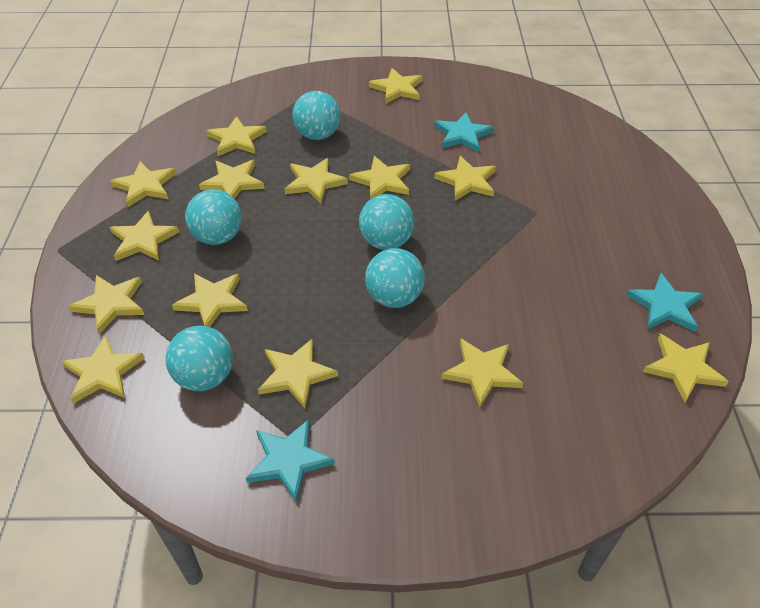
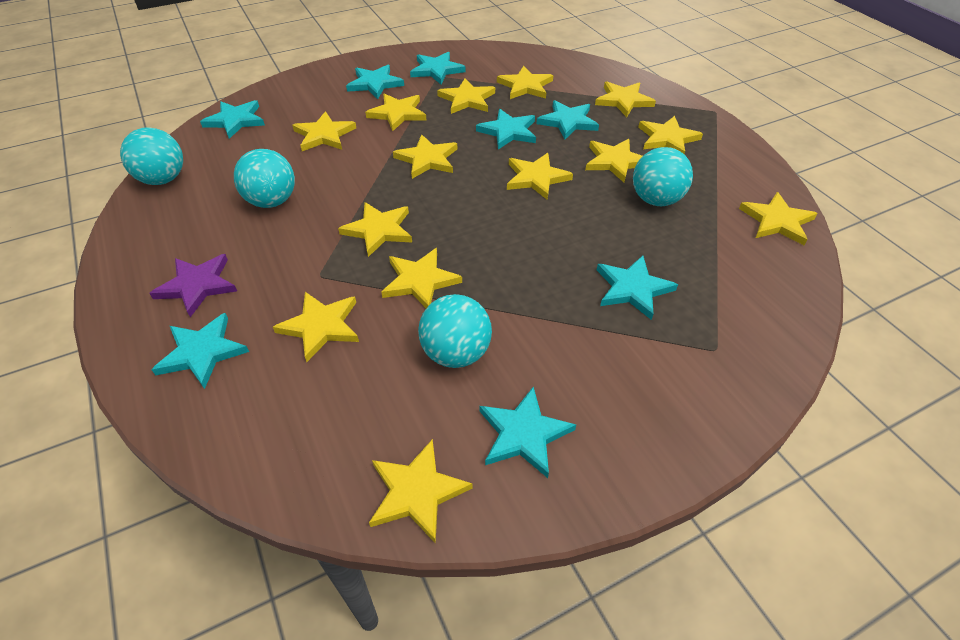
purple star: 0 -> 1
turquoise ball: 5 -> 4
turquoise star: 3 -> 8

